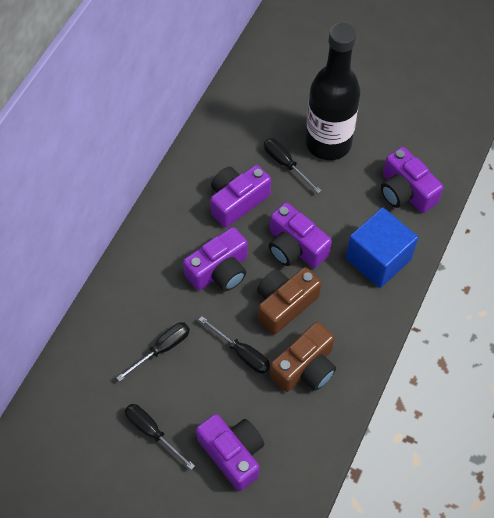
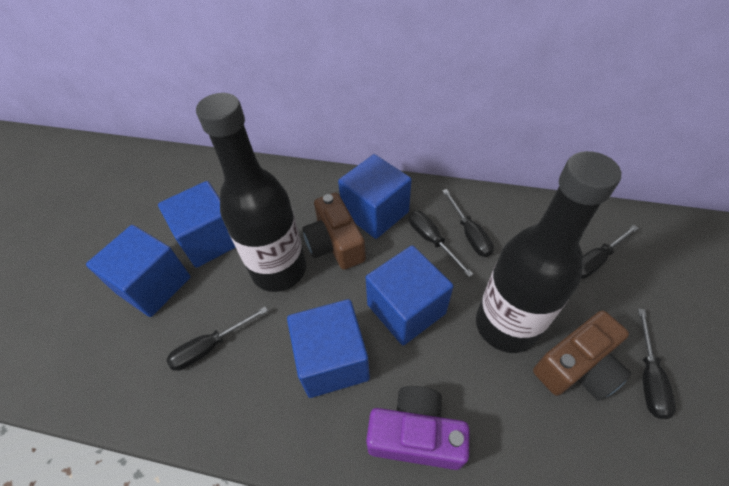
black bottle: 1 -> 2
black screwdriver: 4 -> 5
blue cube: 1 -> 5
purple camera: 5 -> 1

